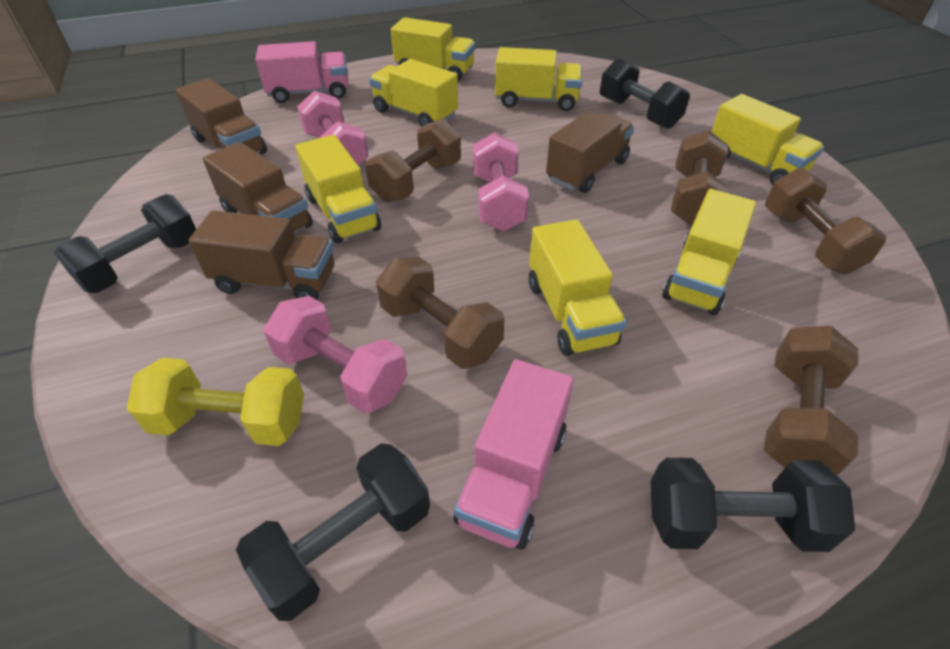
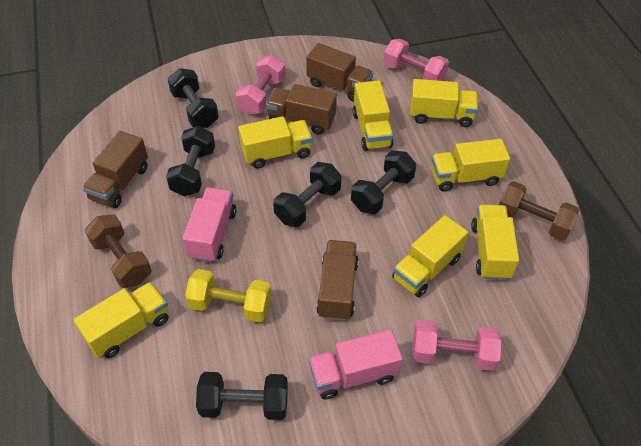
black dumbbell: 4 -> 5
brown dumbbell: 5 -> 2

